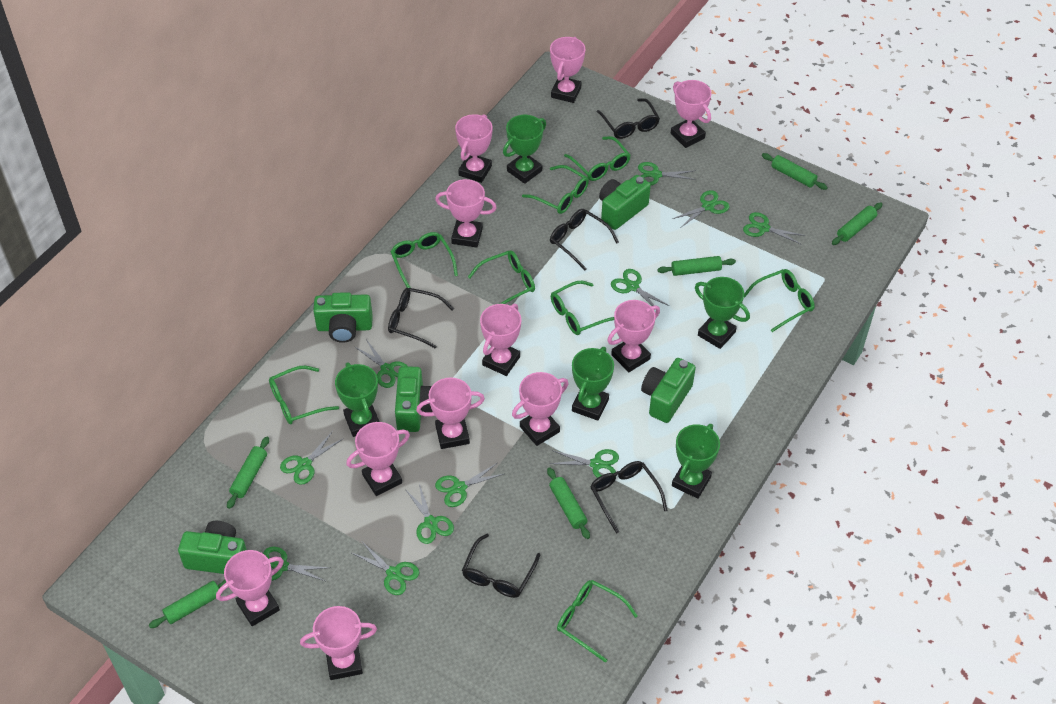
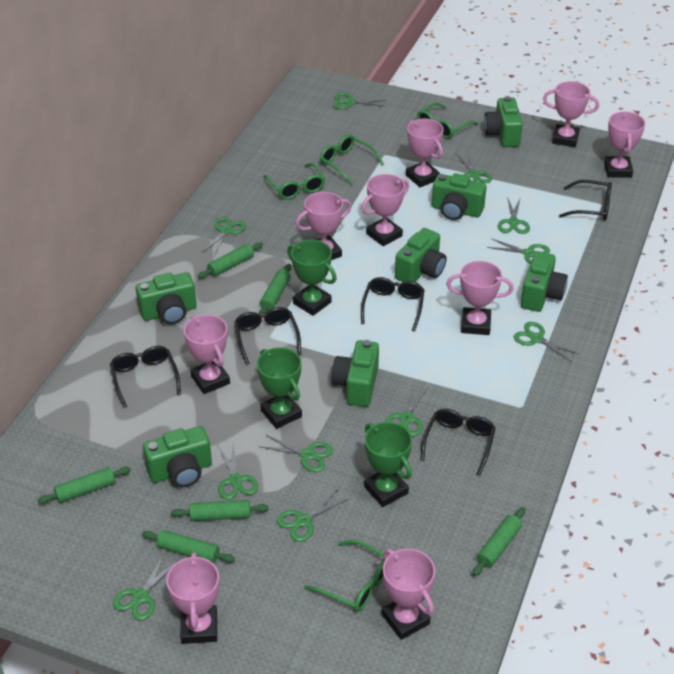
green camera: 5 -> 7
green glasses: 8 -> 4
green trophy: 5 -> 3
pink trophy: 11 -> 9

